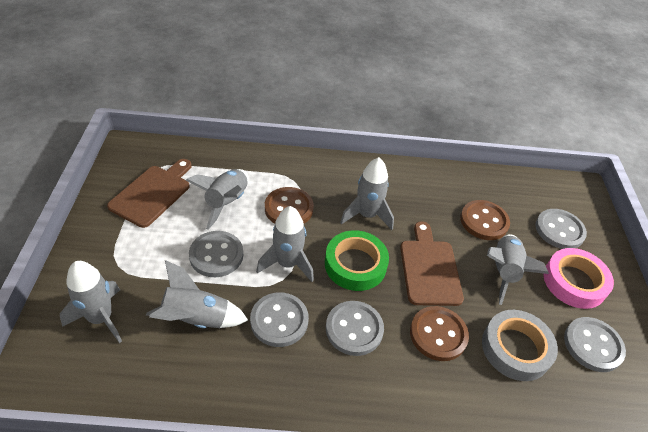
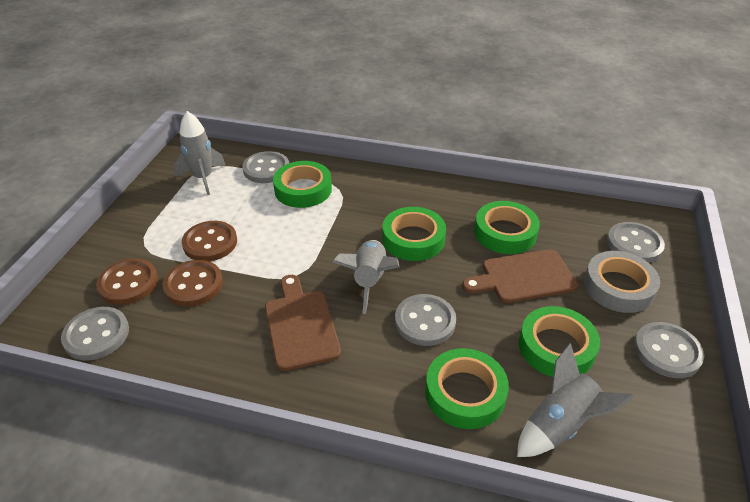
green tape: 1 -> 5
grey rocket: 6 -> 3
pink tape: 1 -> 0

